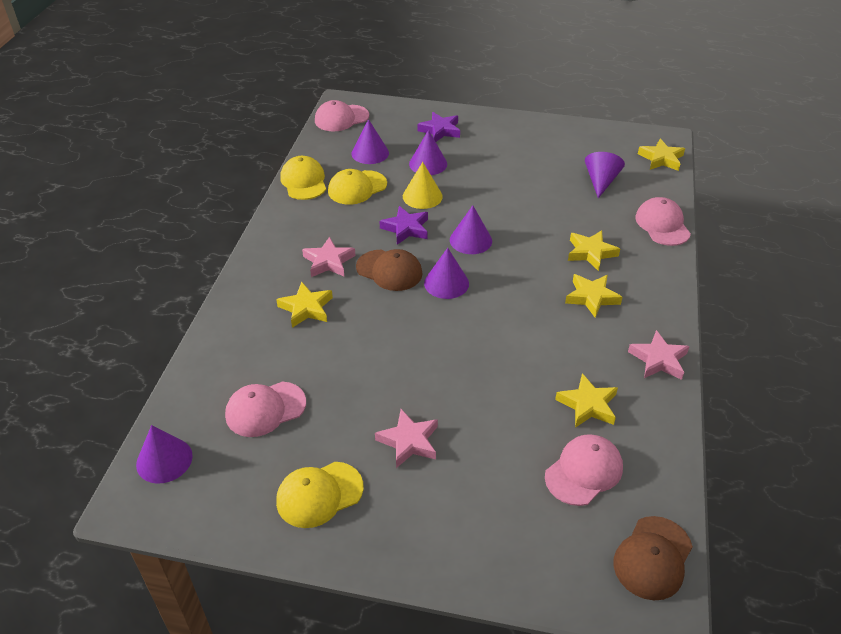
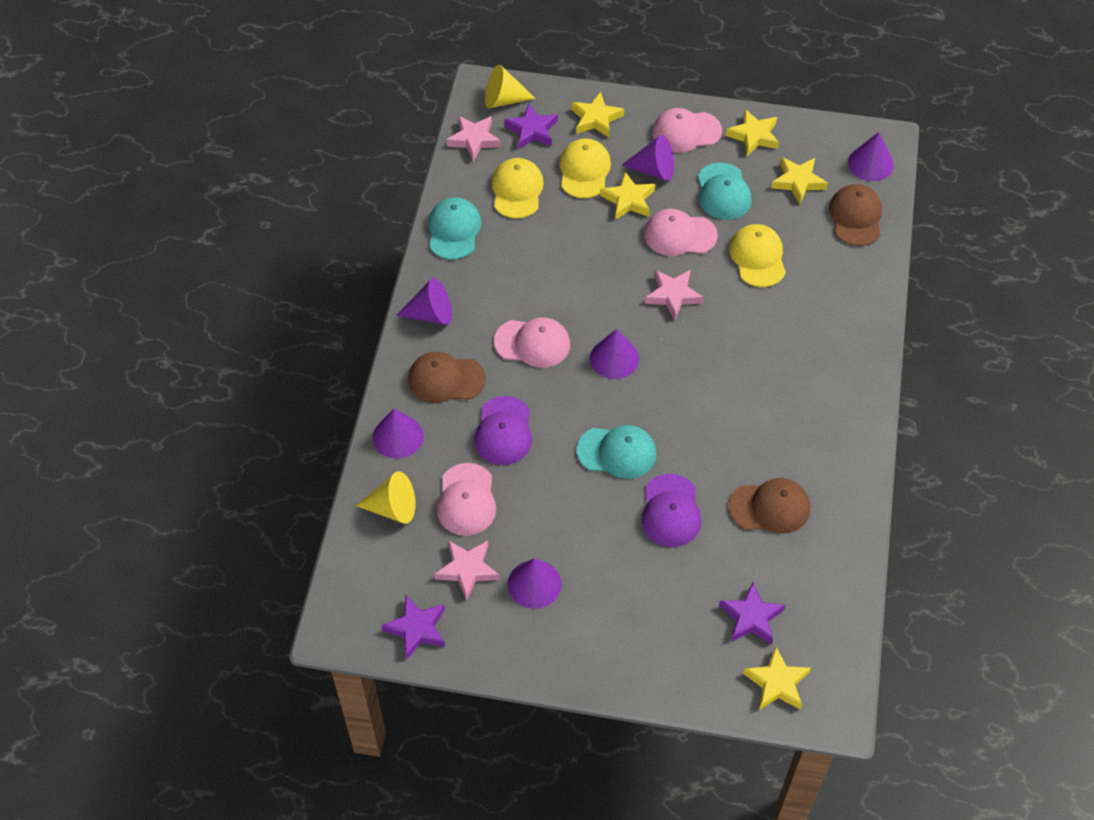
brown cap: 2 -> 3
purple cap: 0 -> 2
purple star: 2 -> 3
turquoise cap: 0 -> 3
yellow cone: 1 -> 2

